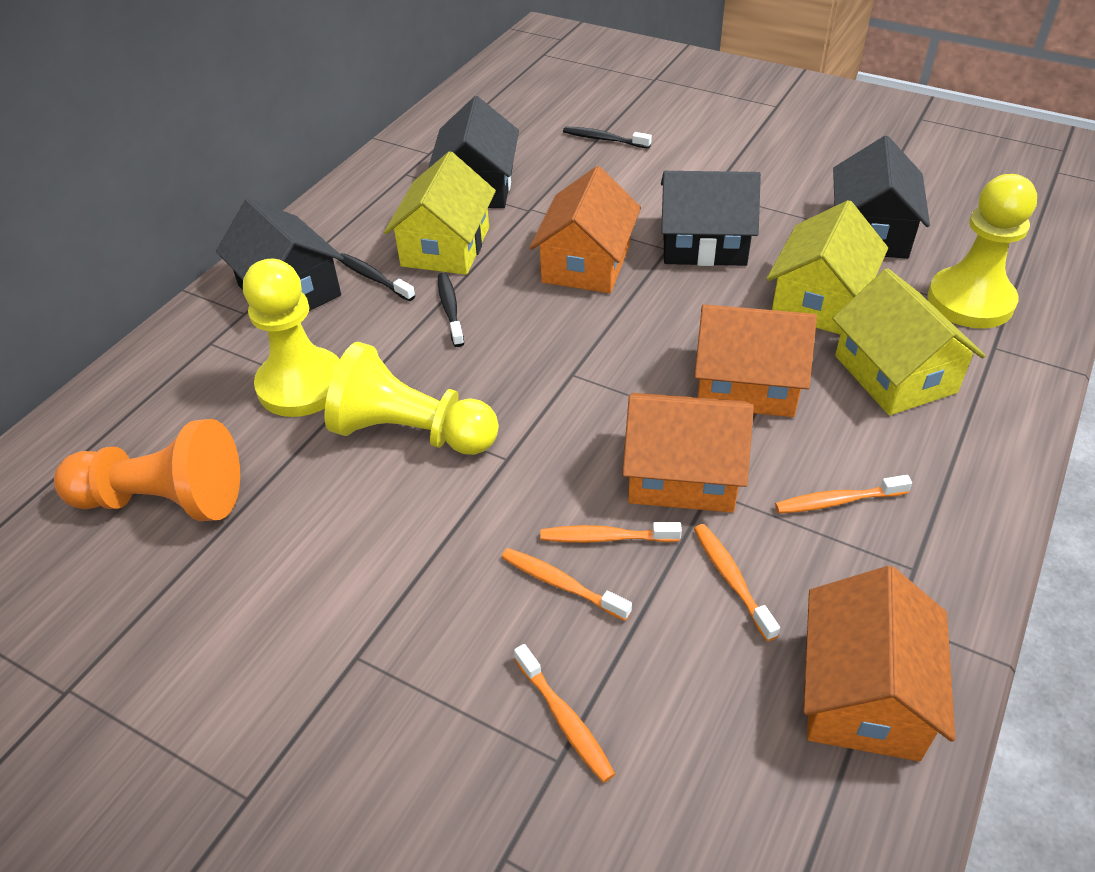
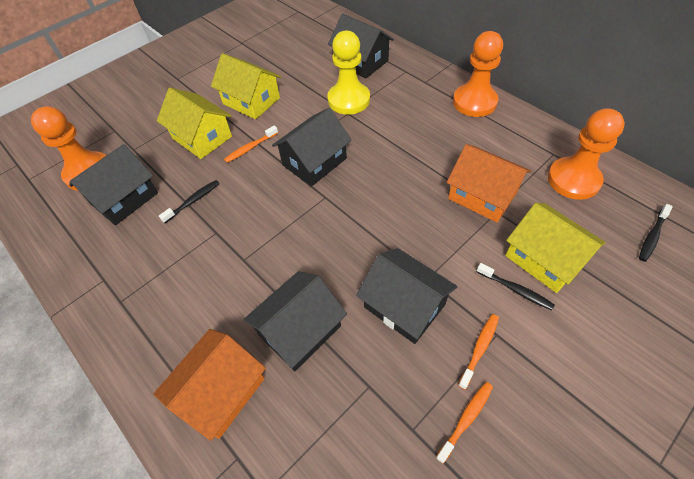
black house: 4 -> 5
orange house: 4 -> 2
orange pawn: 1 -> 3
orange toothbrush: 5 -> 3
yellow pawn: 3 -> 1

